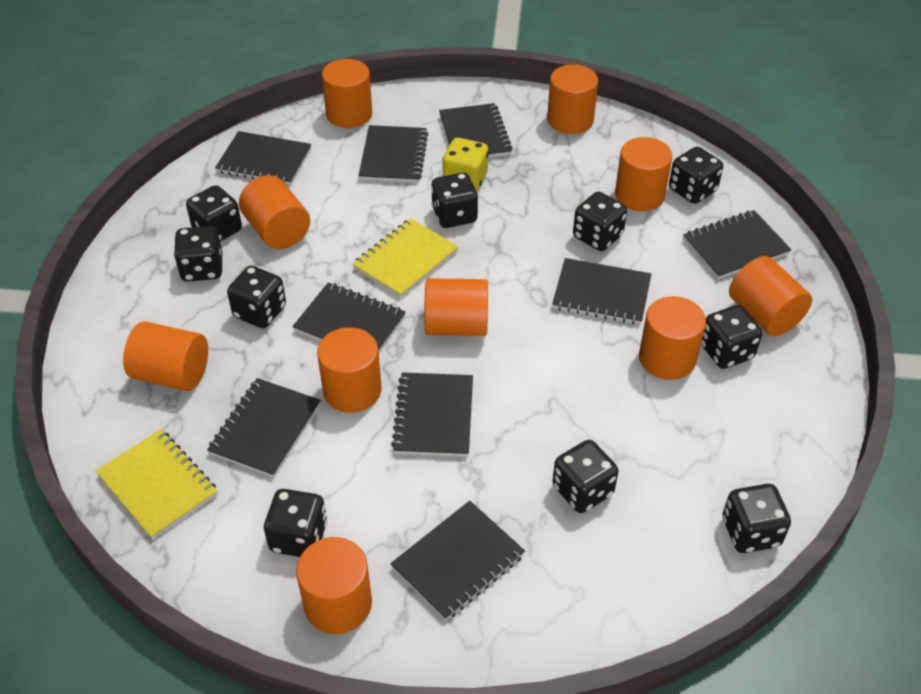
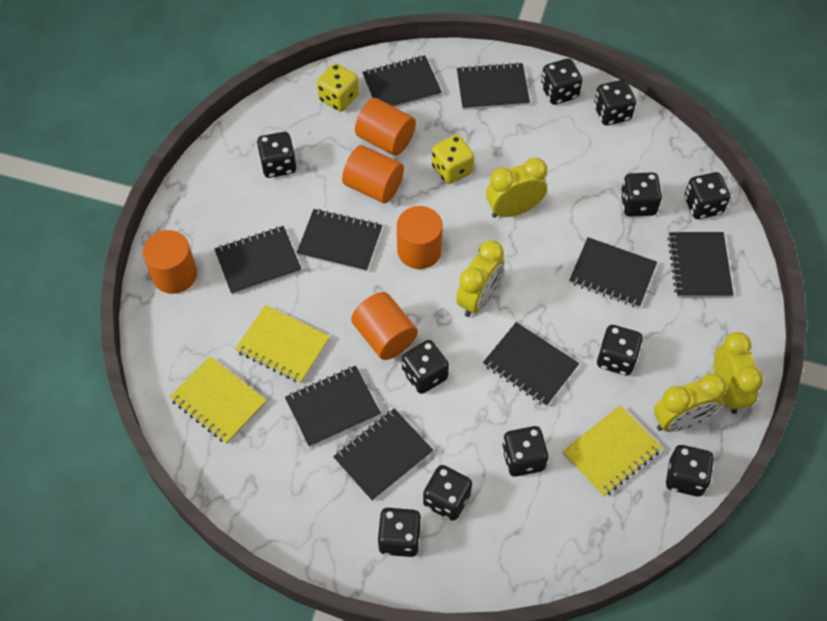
black dice: 10 -> 11
orange cylinder: 10 -> 5
yellow clock: 0 -> 4
yellow dice: 1 -> 2
yellow notebook: 2 -> 3

